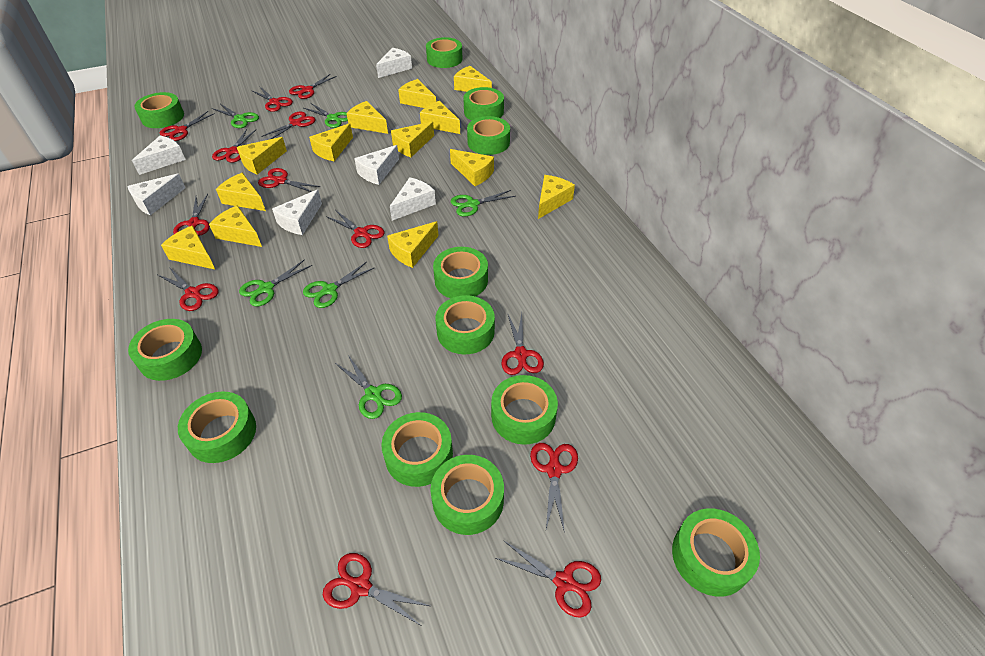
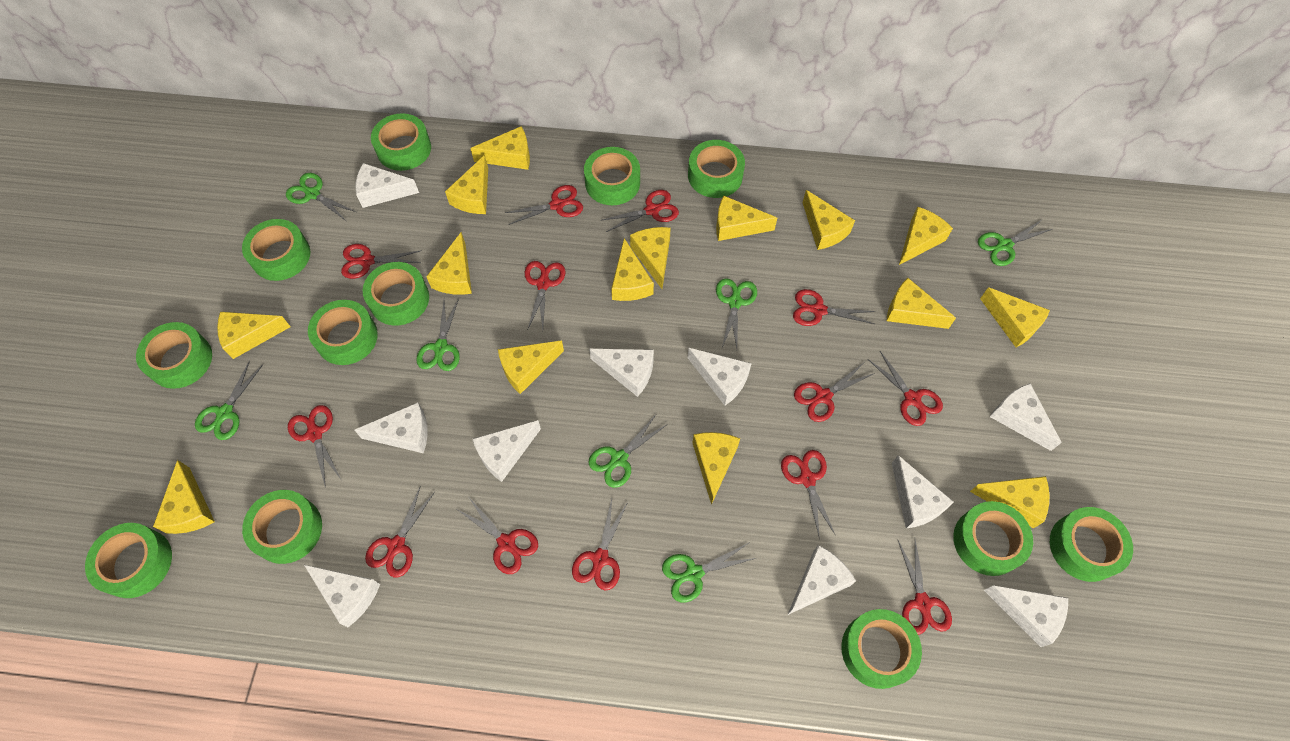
green scissors: 6 -> 7
white cheese: 6 -> 10
yellow cheese: 13 -> 15

